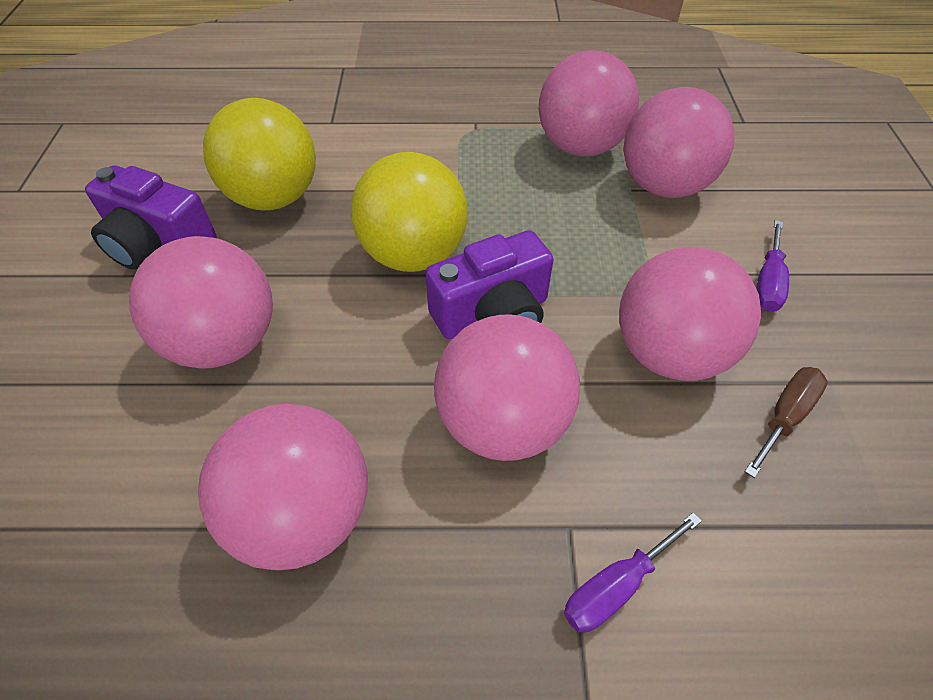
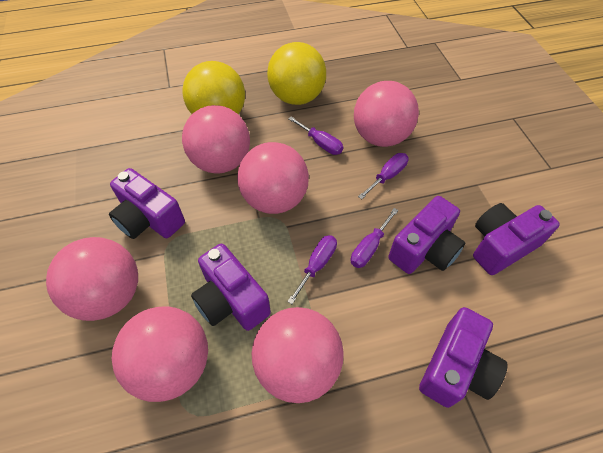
brown screwdriver: 1 -> 0
purple camera: 2 -> 5
purple screwdriver: 2 -> 4

